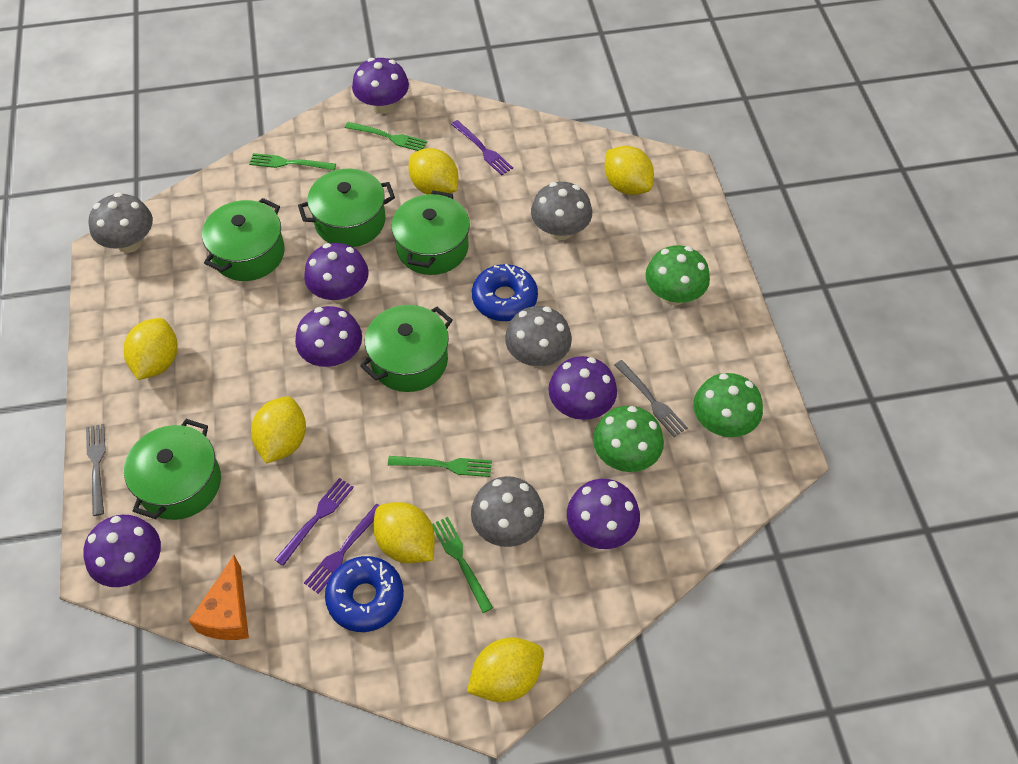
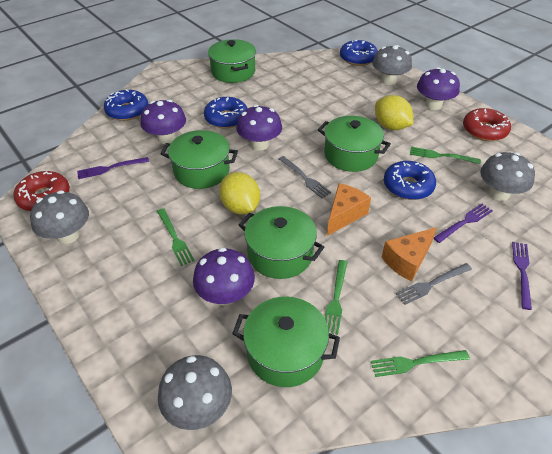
blue donut: 2 -> 4
green mushroom: 3 -> 0
orange cheese: 1 -> 2
purple mushroom: 6 -> 4
red donut: 0 -> 2
yellow lemon: 6 -> 2

